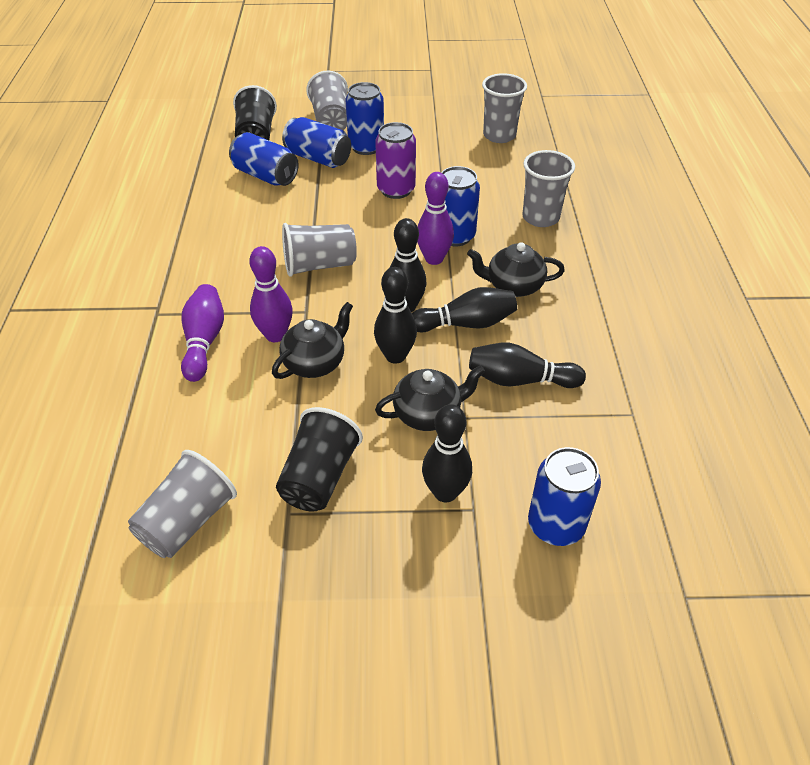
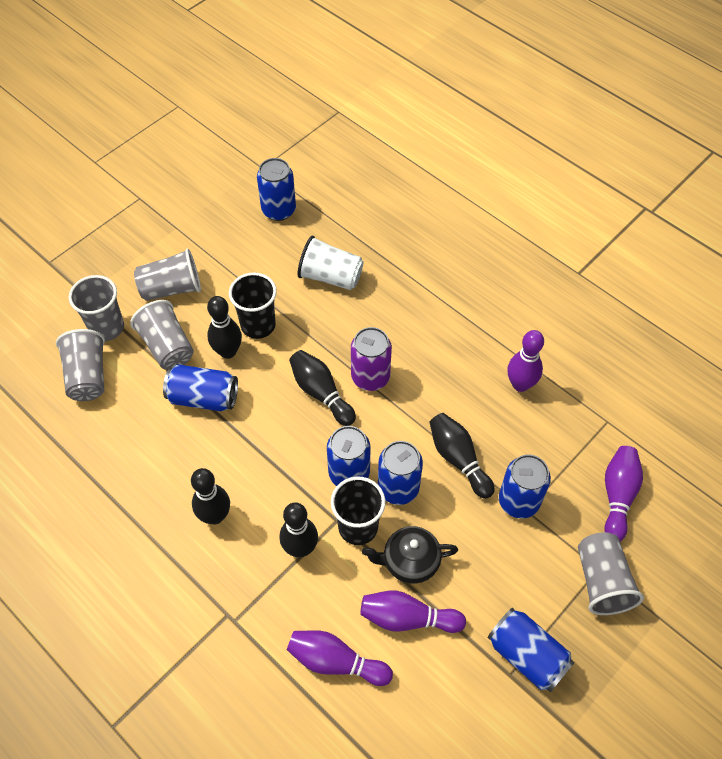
black teapot: 3 -> 1
blue can: 5 -> 6
purple bowling pin: 3 -> 4
white cup: 0 -> 1

